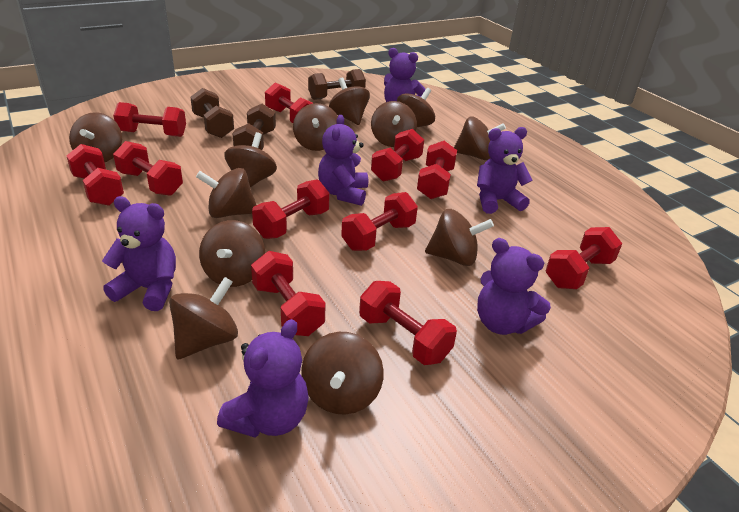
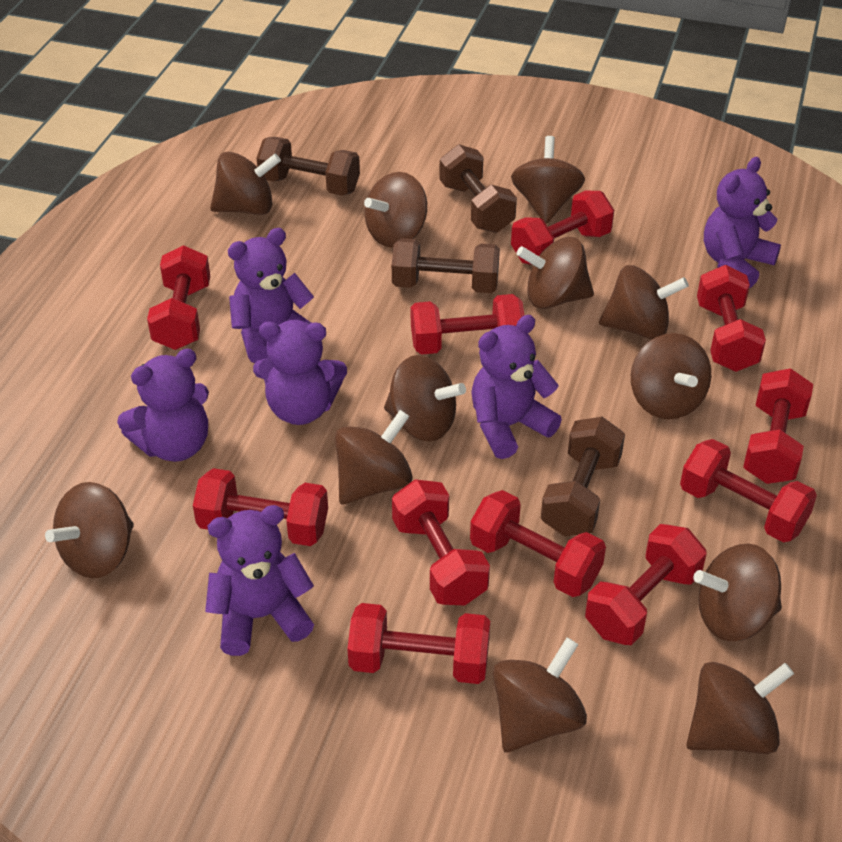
brown dumbbell: 3 -> 4

